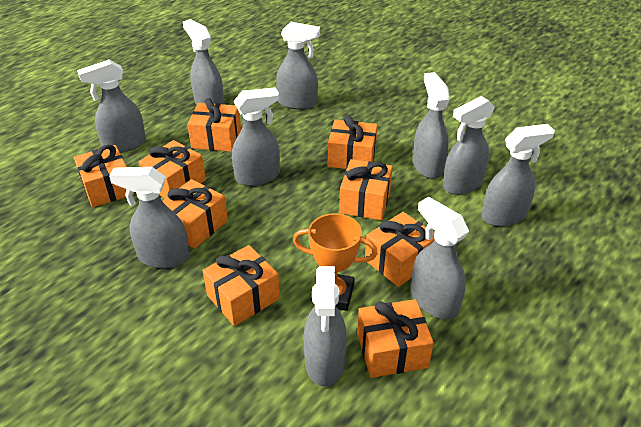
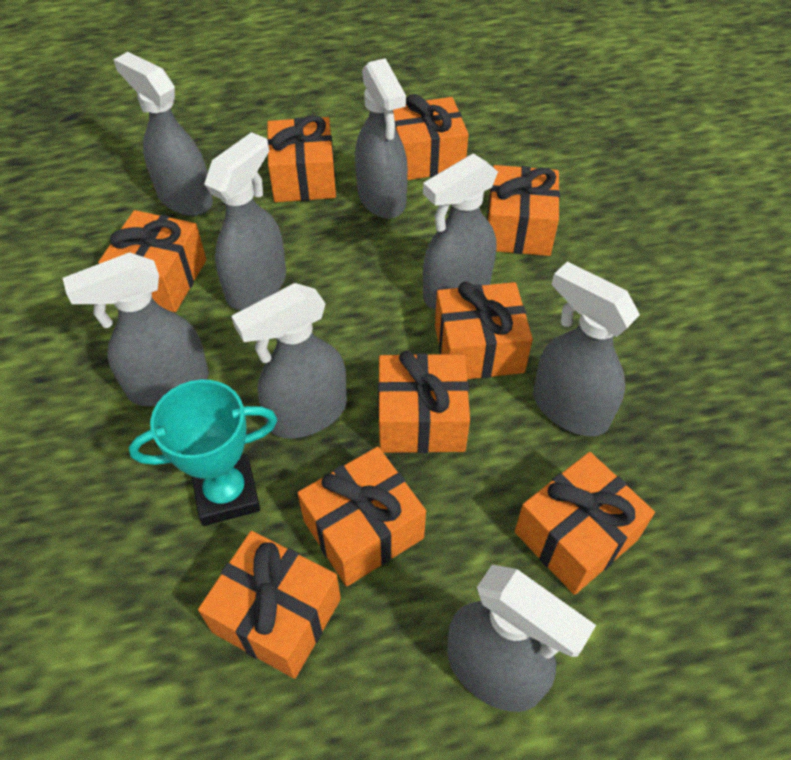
grey spray bottle: 10 -> 8
orange trophy: 1 -> 0
turquoise trophy: 0 -> 1

